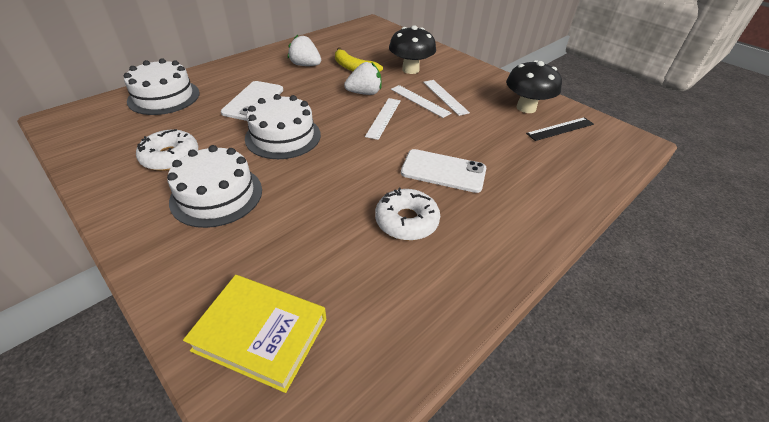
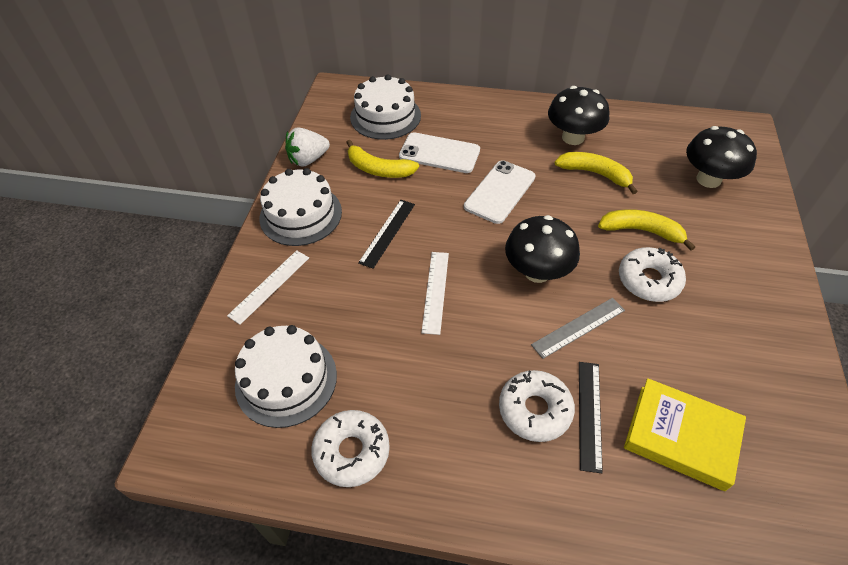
black mushroom: 2 -> 3
black ruler: 1 -> 2
grey ruler: 0 -> 1
white donut: 2 -> 3
white ruler: 3 -> 2
white strawberry: 2 -> 1
yellow banana: 1 -> 3

